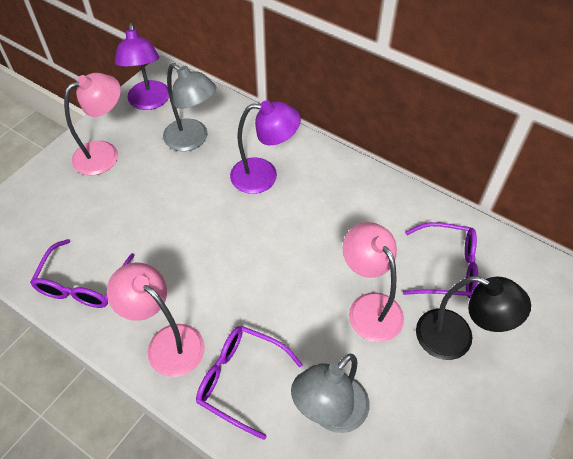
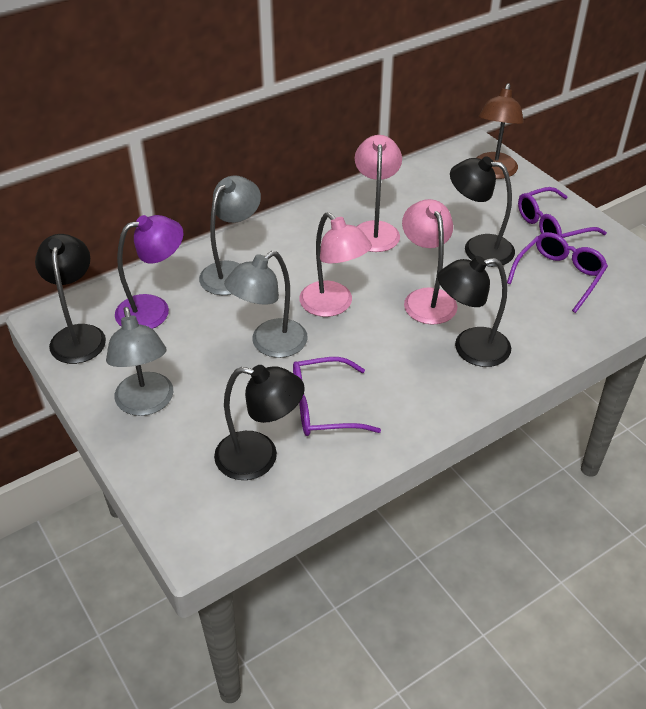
black lamp: 1 -> 4
brown lamp: 0 -> 1
grey lamp: 2 -> 3
purple lamp: 2 -> 1

